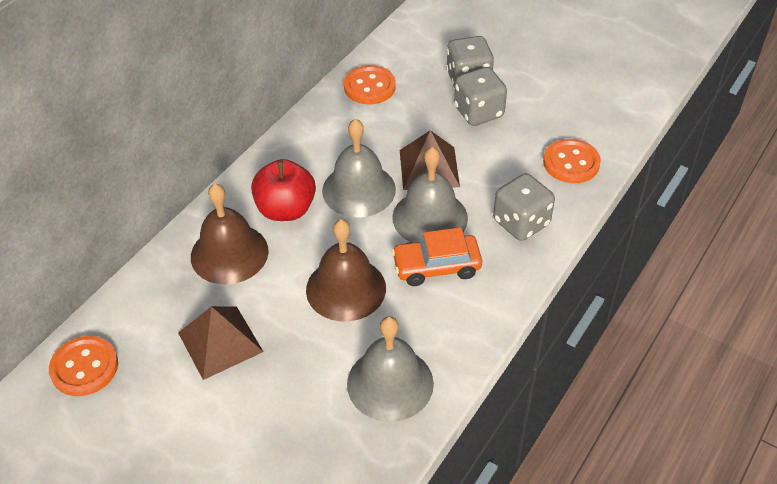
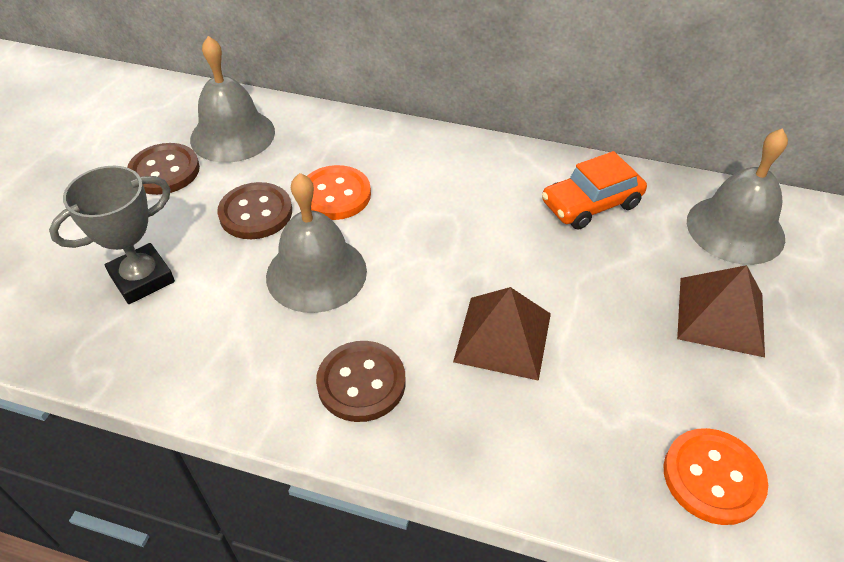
brown bell: 2 -> 0
brown button: 0 -> 3
grey dice: 3 -> 0
grey trophy: 0 -> 1
orange button: 3 -> 2
red apple: 1 -> 0

